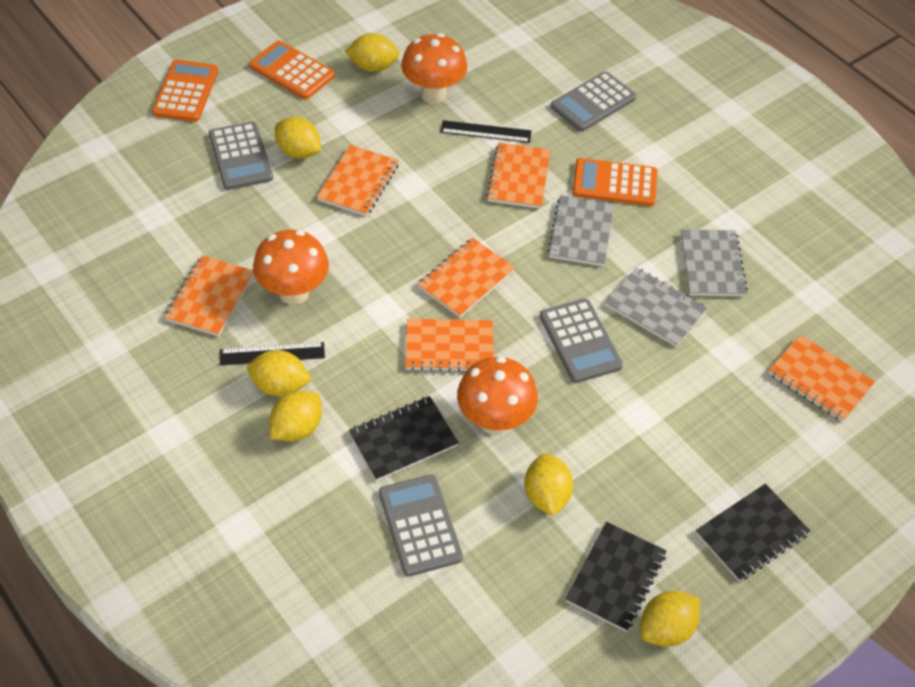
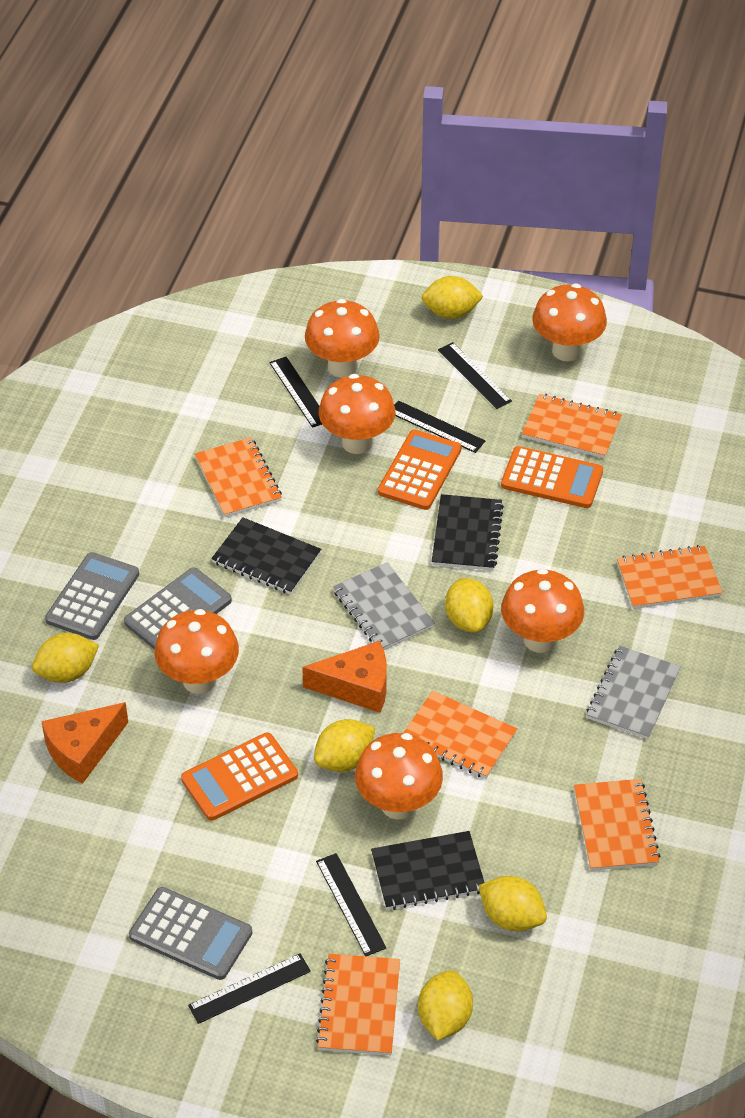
black ruler: 2 -> 5
grey calculator: 4 -> 3
grey notebook: 3 -> 2
orange cheese: 0 -> 2
orange mushroom: 3 -> 6

